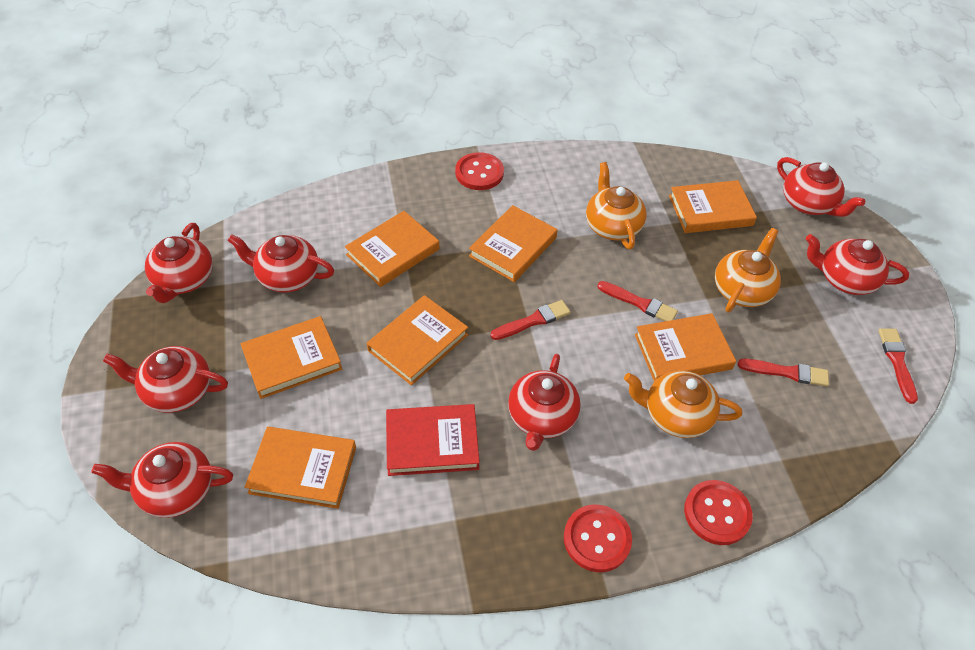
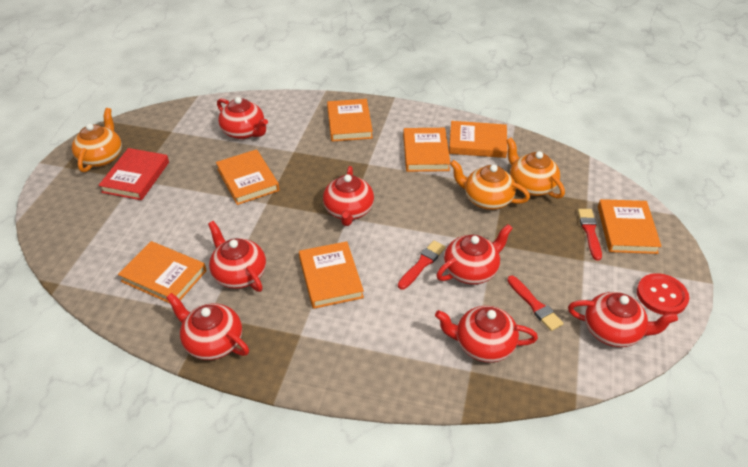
red brush: 4 -> 3
red button: 3 -> 1

